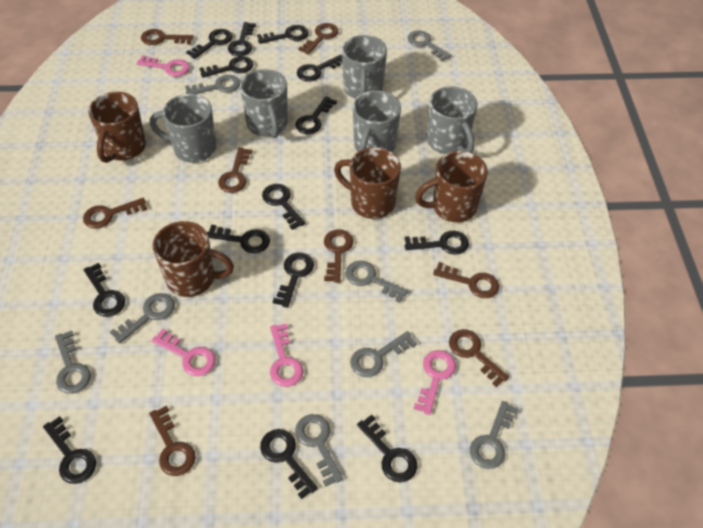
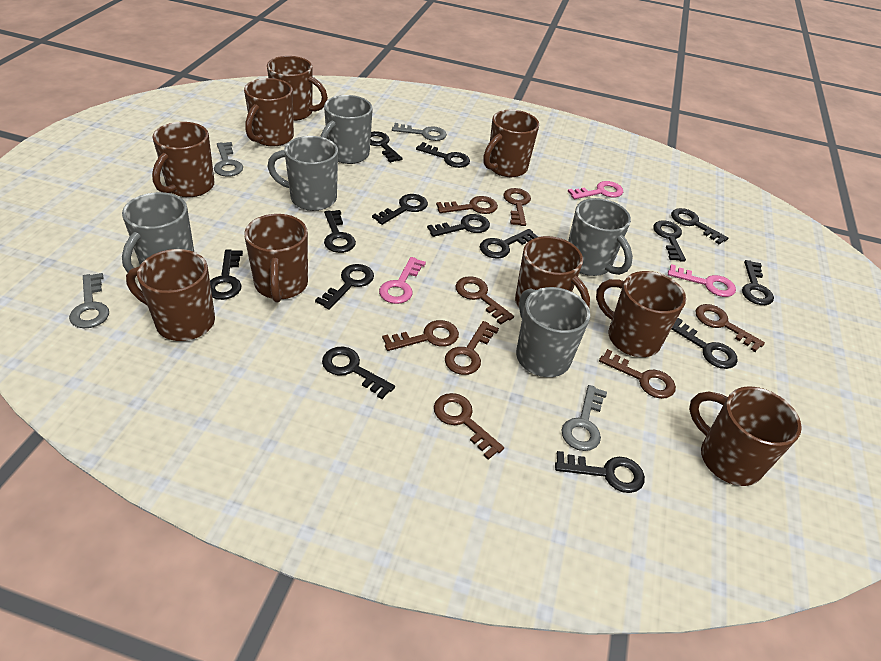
brown mug: 4 -> 9
grey key: 8 -> 4
pink key: 4 -> 3

